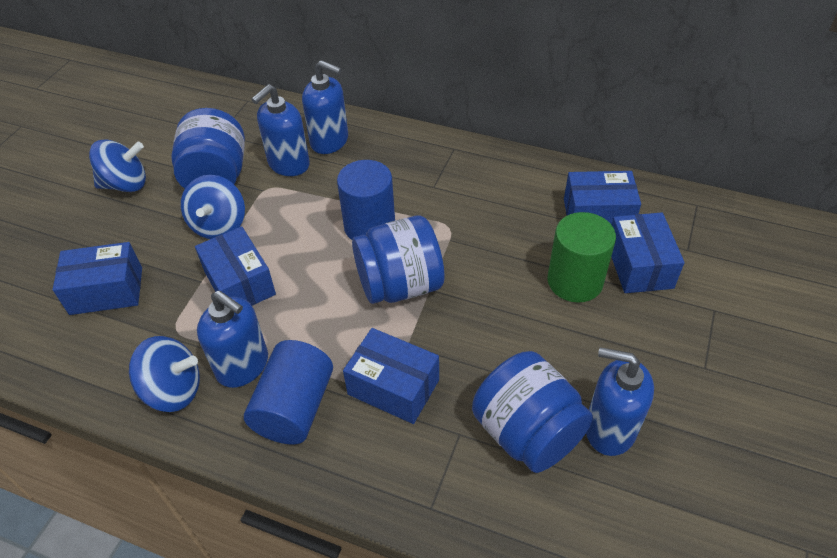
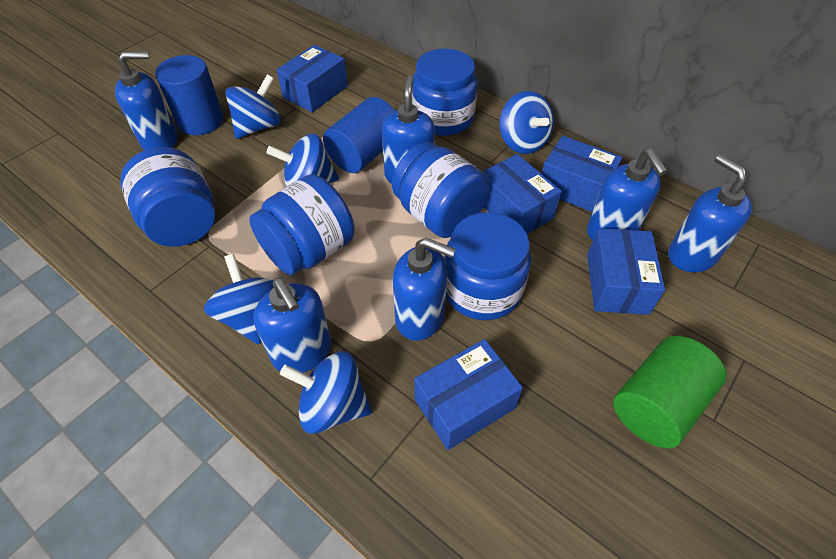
blue jar: 3 -> 5
blue soap dispenser: 4 -> 6
blue spinning top: 3 -> 5

